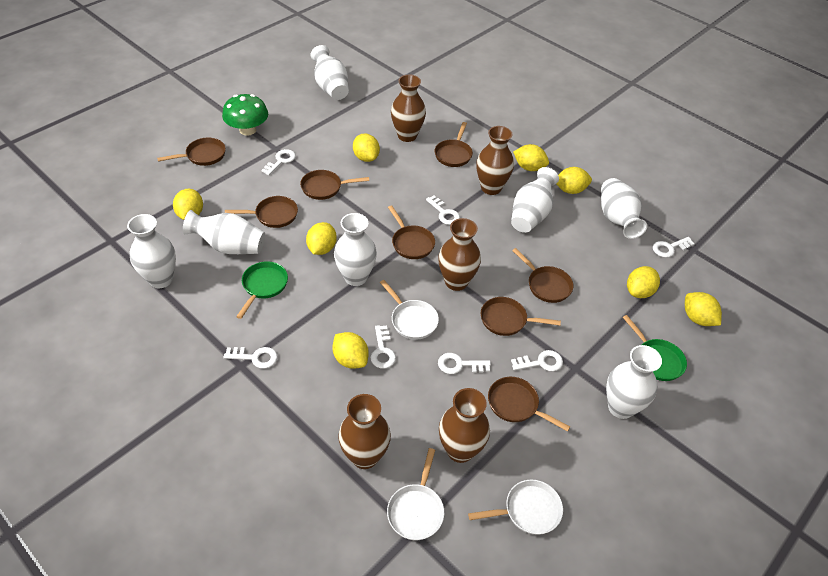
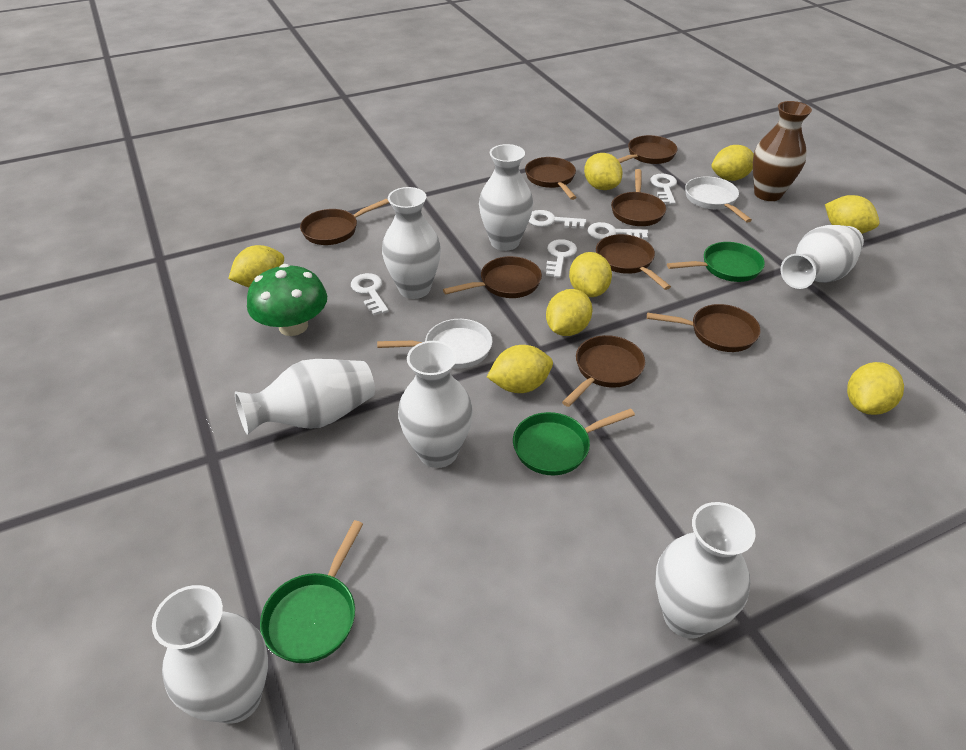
brown vase: 5 -> 1
green pan: 2 -> 3
white key: 7 -> 5
white pan: 3 -> 2

